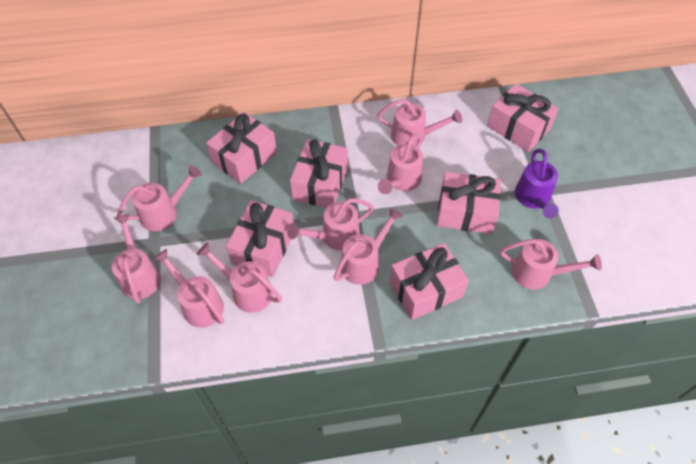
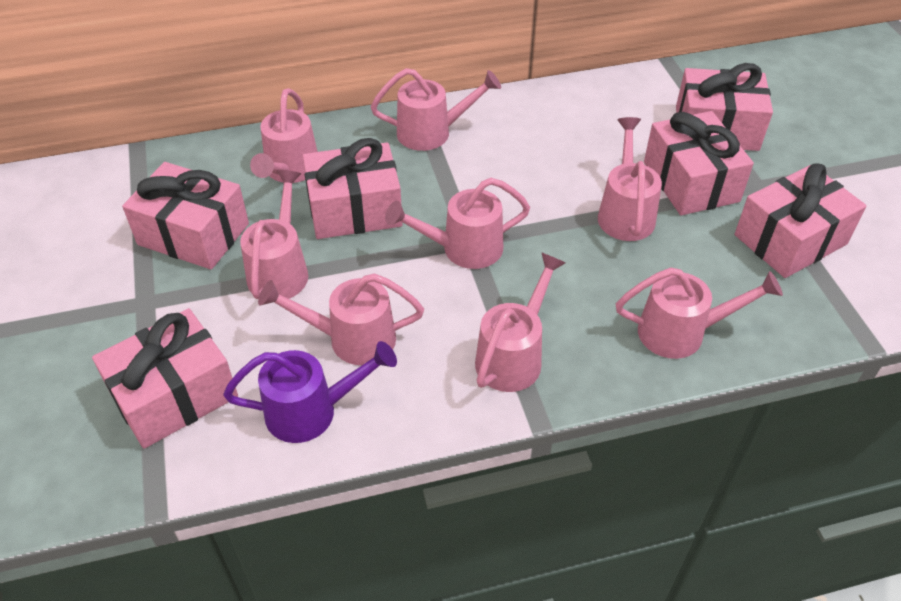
pink watering can: 9 -> 8

